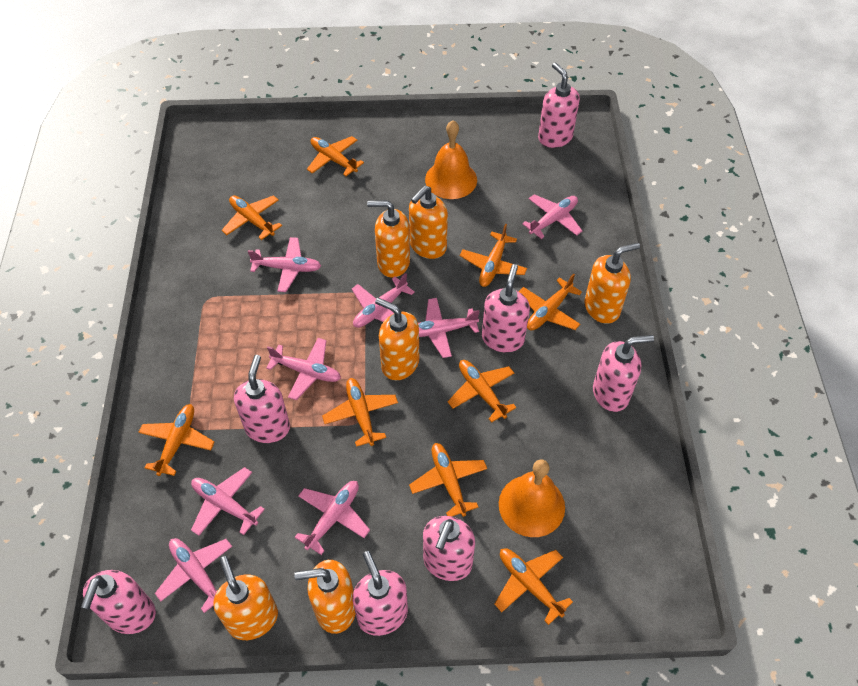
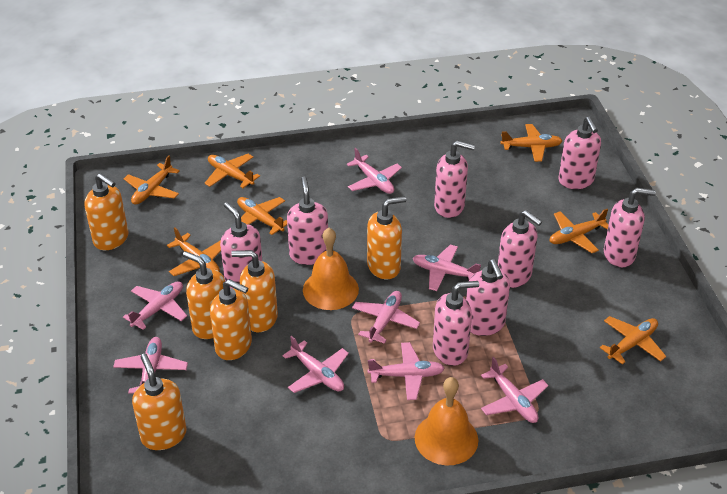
orange plane: 9 -> 7
pink soap dispenser: 7 -> 8

